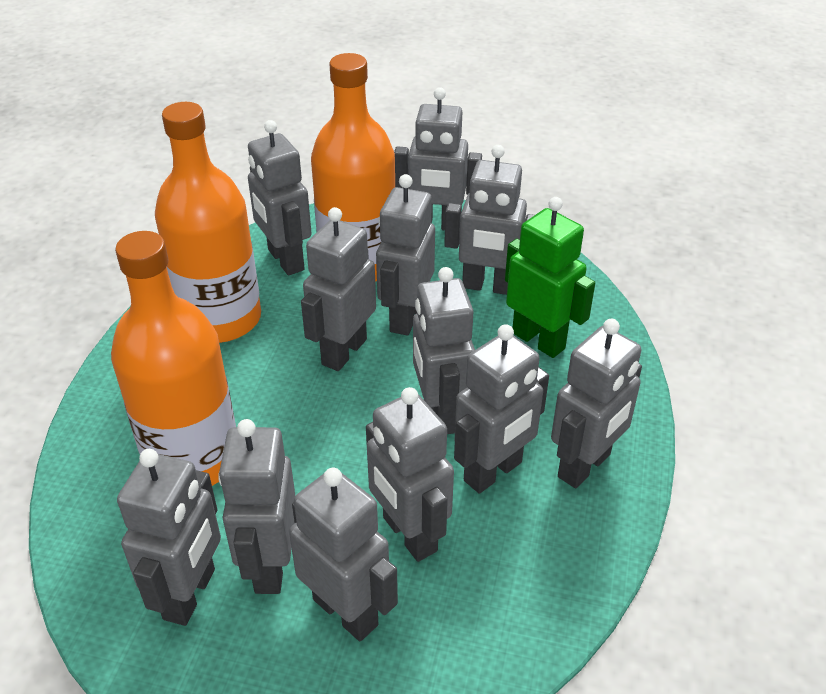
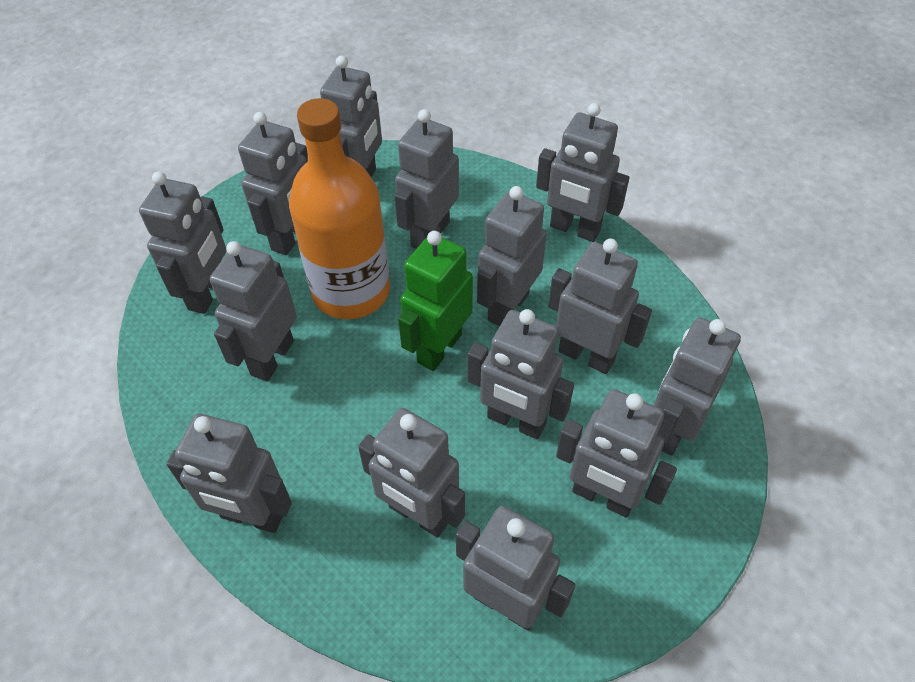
grey robot: 12 -> 14
orange bottle: 3 -> 1

